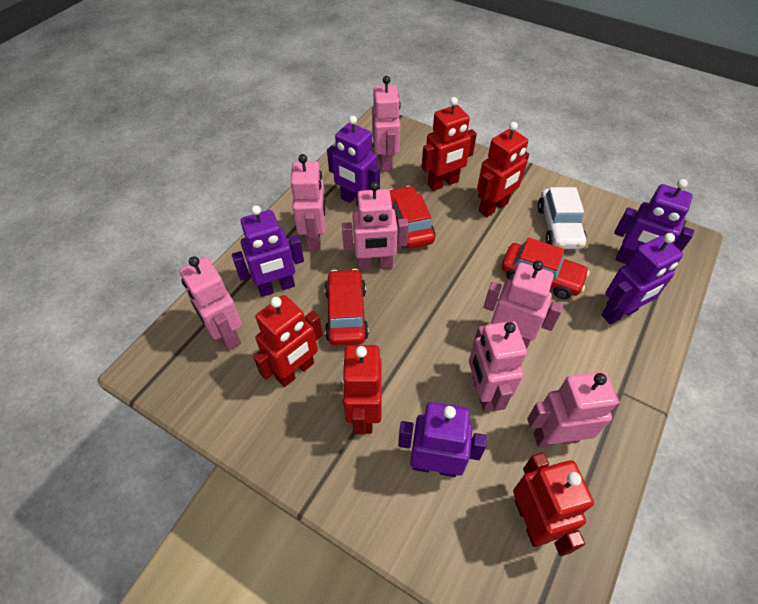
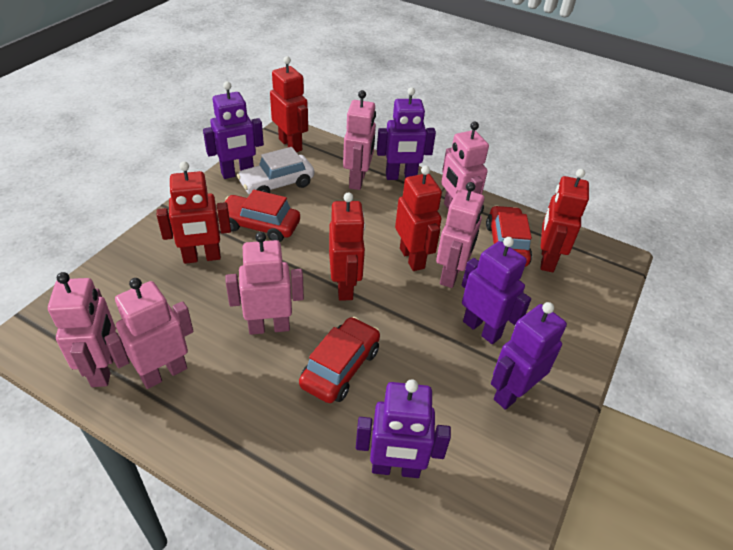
pink robot: 7 -> 6

